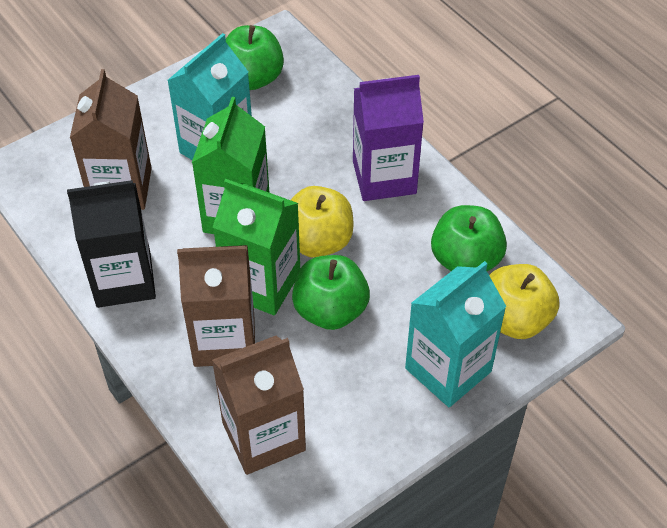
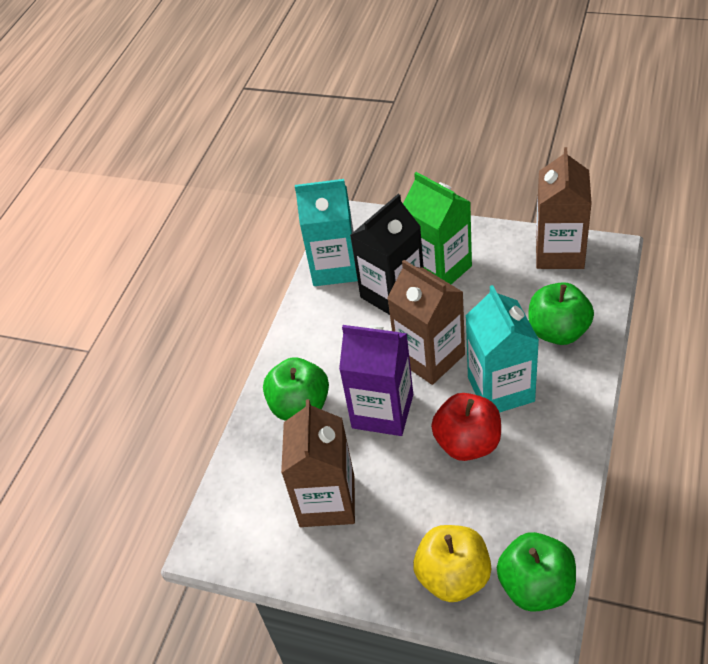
green carton: 2 -> 1
red apple: 0 -> 1
yellow apple: 2 -> 1

